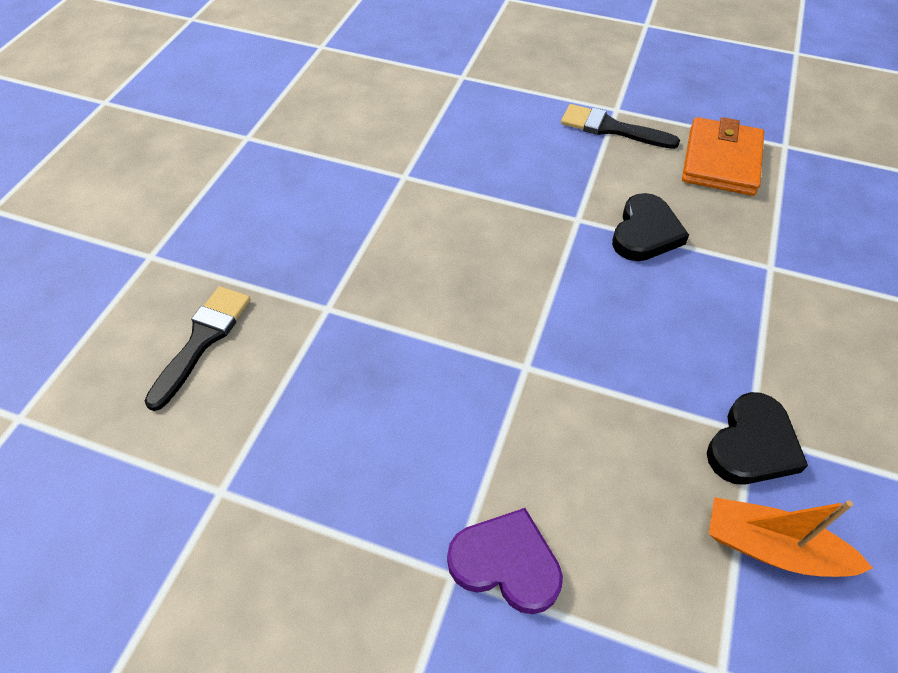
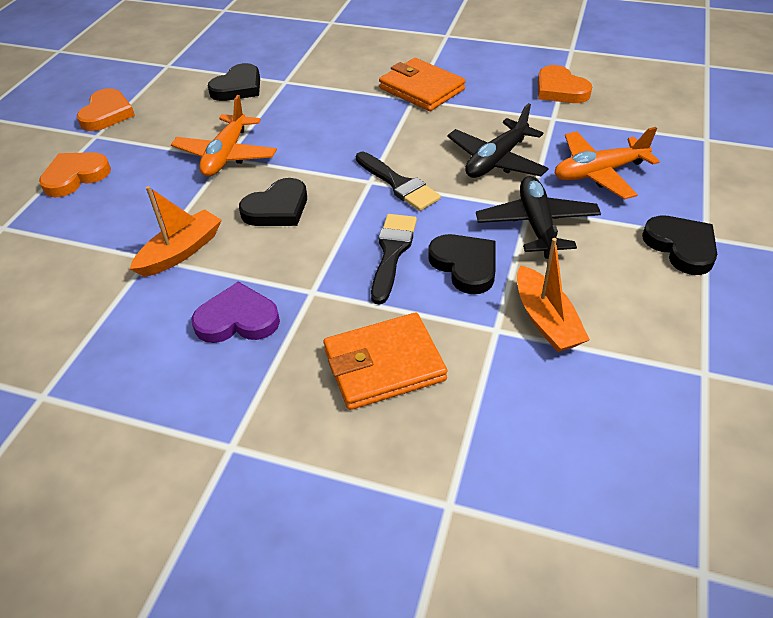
black heart: 2 -> 4
black plane: 0 -> 2
orange boat: 1 -> 2
orange heart: 0 -> 3
orange plane: 0 -> 2
orange wallet: 1 -> 2

